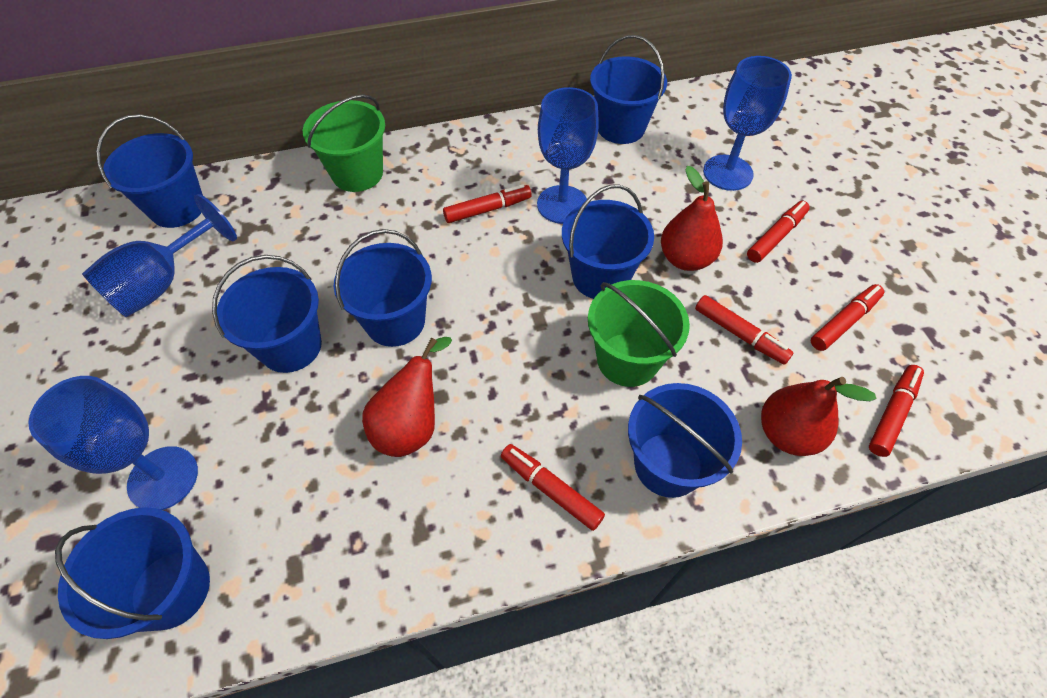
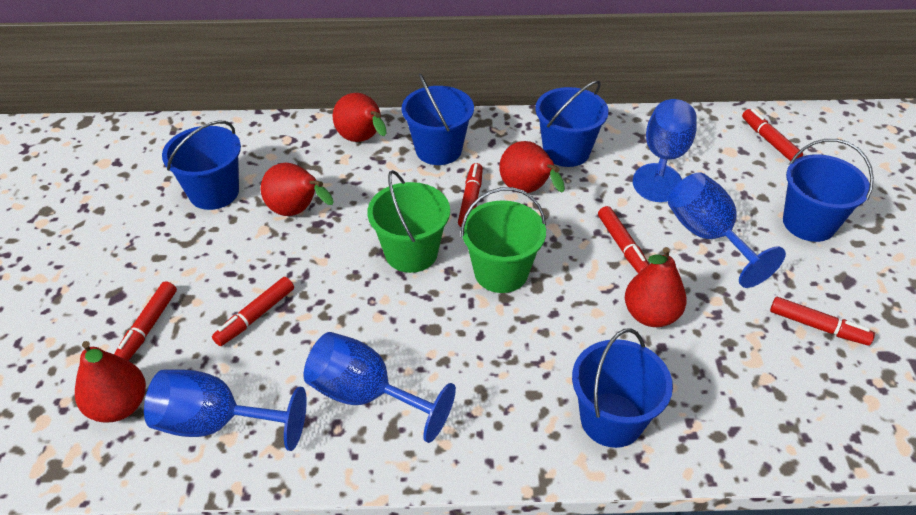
blue bucket: 7 -> 5
red pear: 3 -> 5

